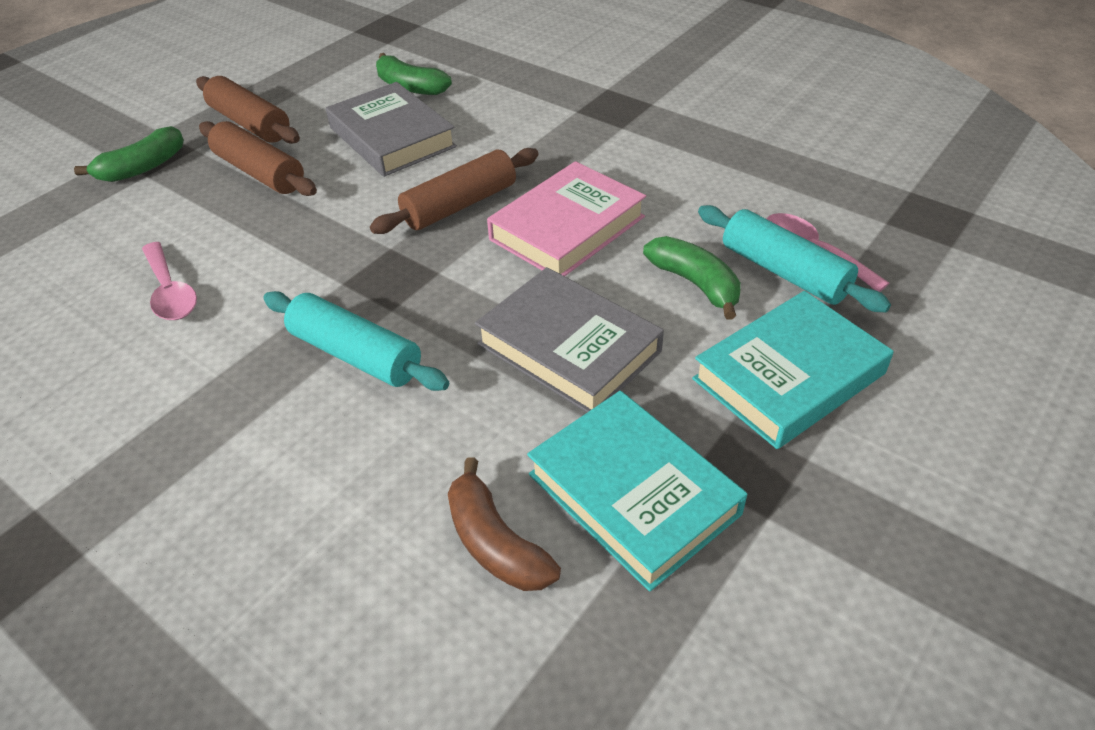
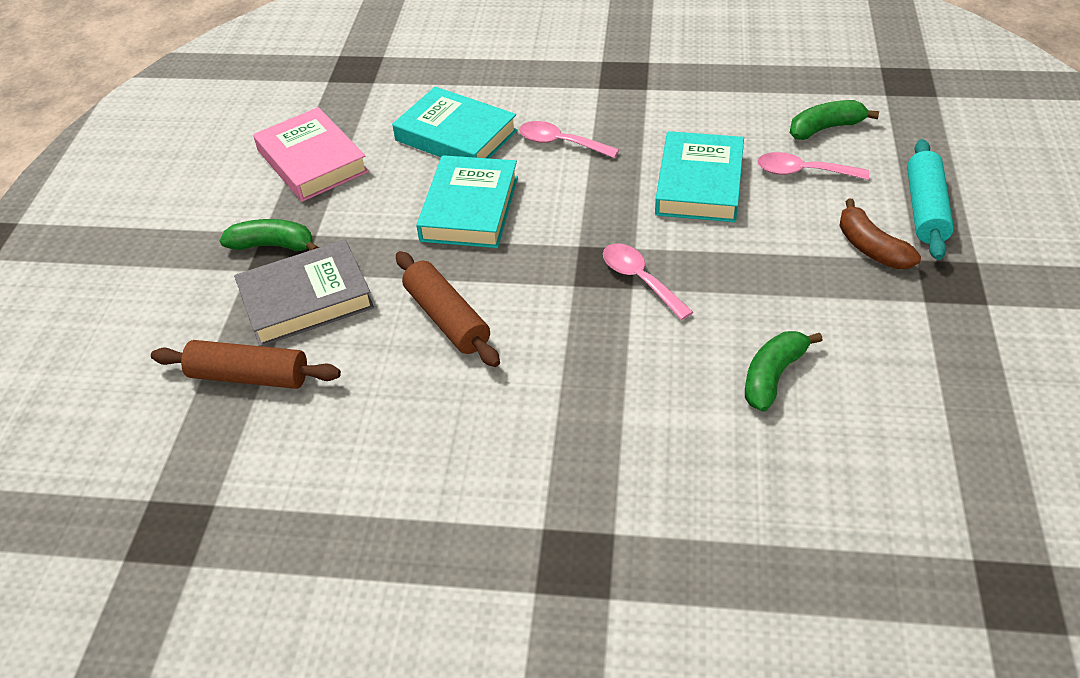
brown rolling pin: 3 -> 2
grey book: 2 -> 1
pink spoon: 2 -> 3
turquoise book: 2 -> 3
turquoise rolling pin: 2 -> 1

